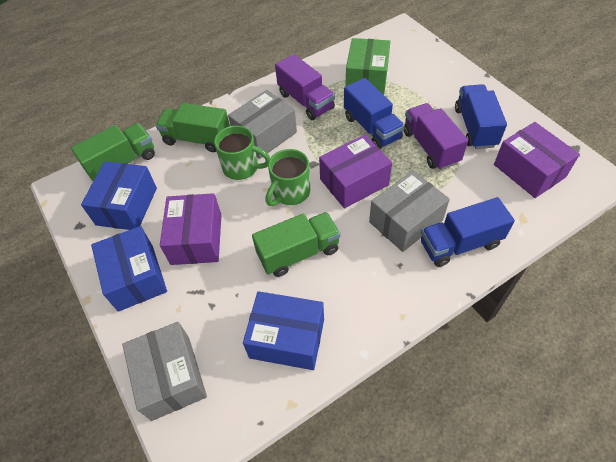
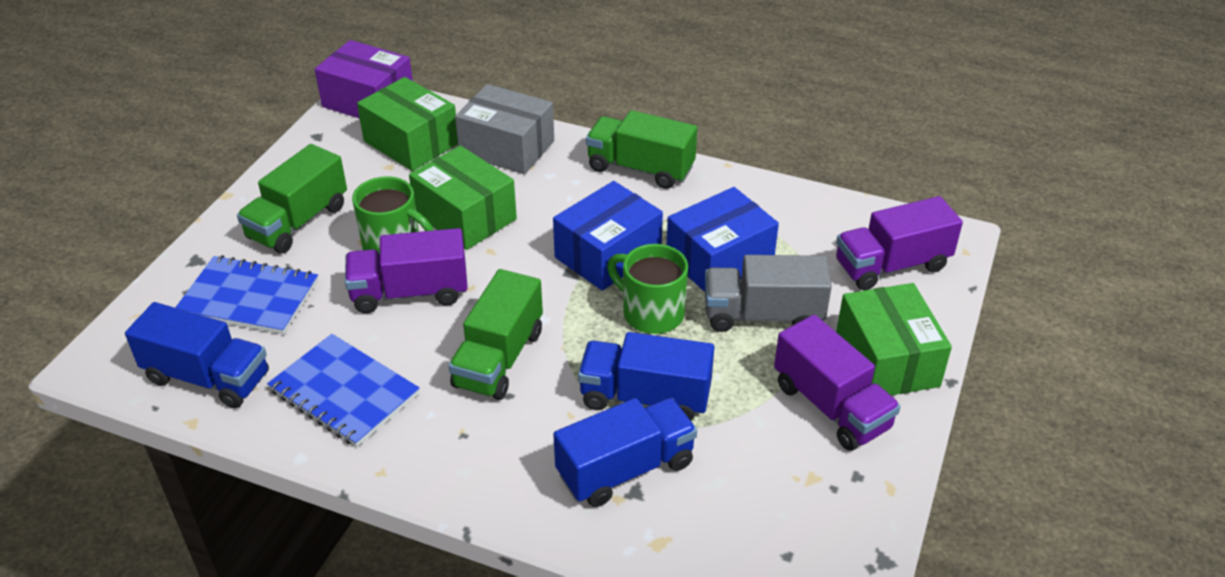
blue box: 3 -> 2
blue notebook: 0 -> 2
green box: 1 -> 3
grey box: 3 -> 1
grey truck: 0 -> 1
purple box: 3 -> 1
purple truck: 2 -> 3

